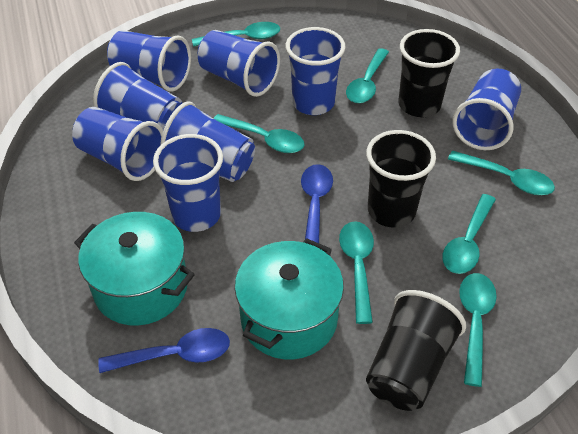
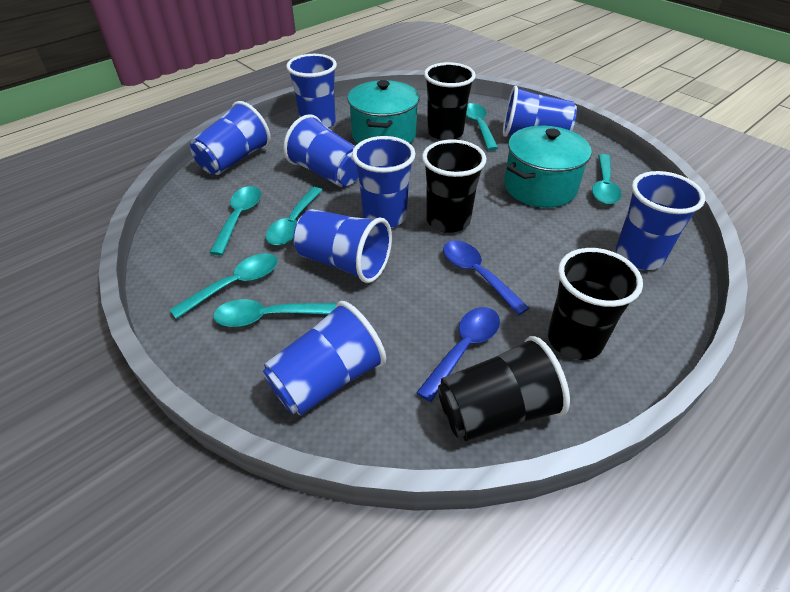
black cup: 3 -> 4
turquoise spoon: 7 -> 6

